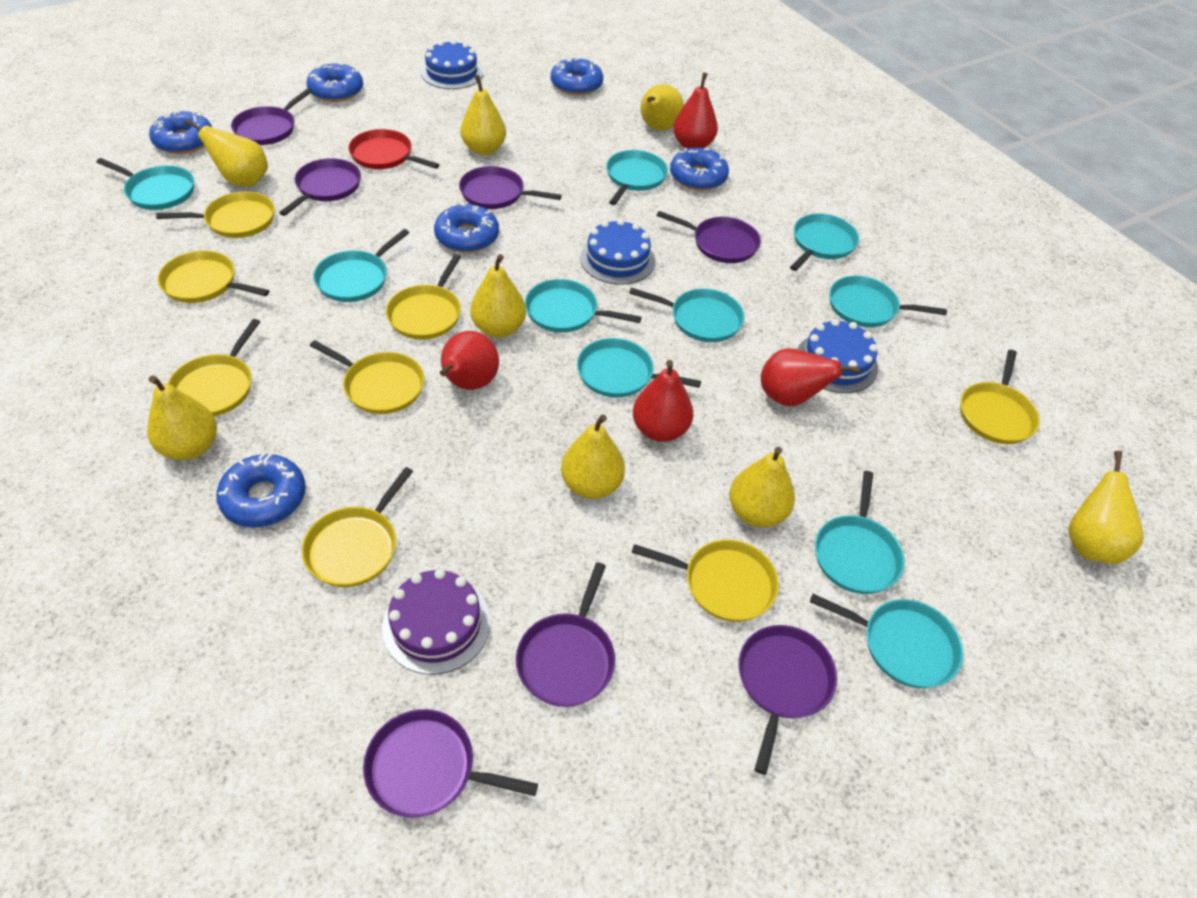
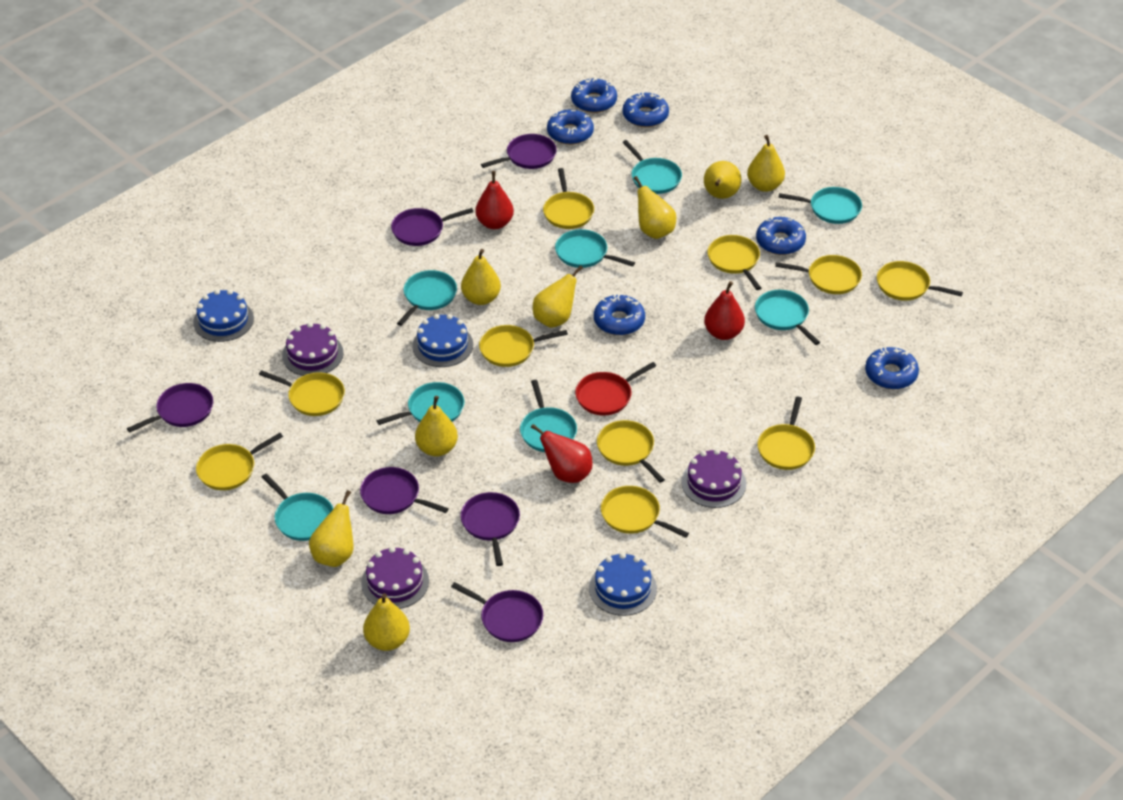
purple cake: 1 -> 3
purple pan: 7 -> 6
red pear: 4 -> 3
turquoise pan: 10 -> 8
yellow pan: 8 -> 10

